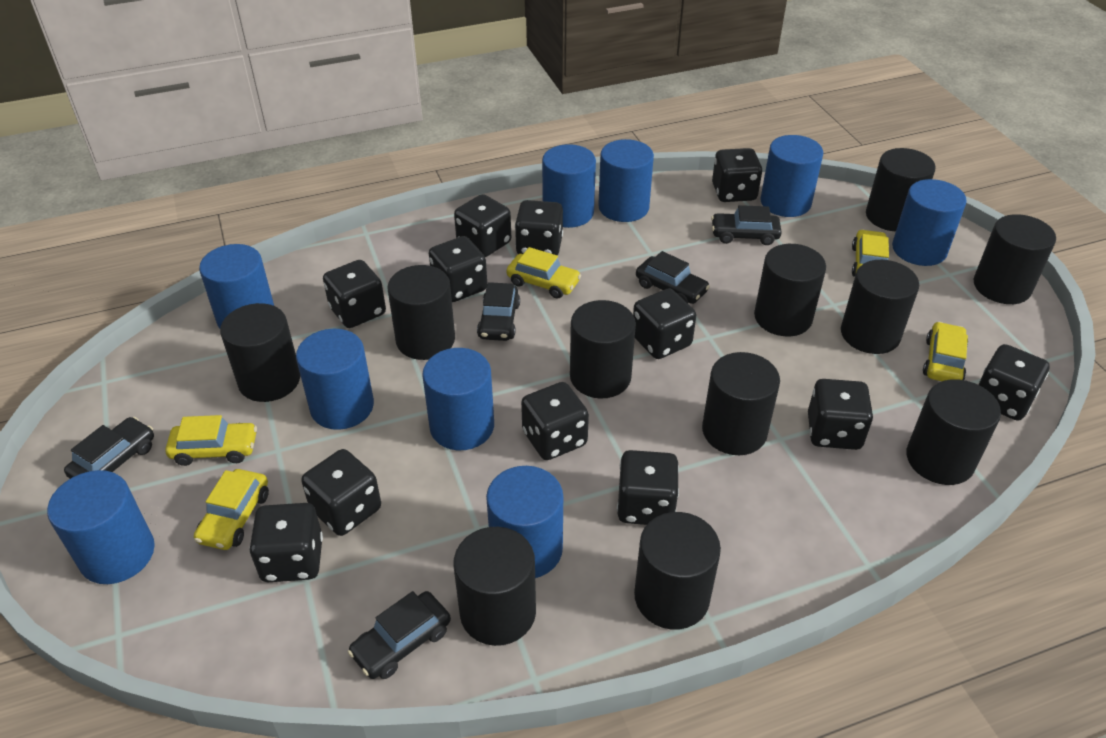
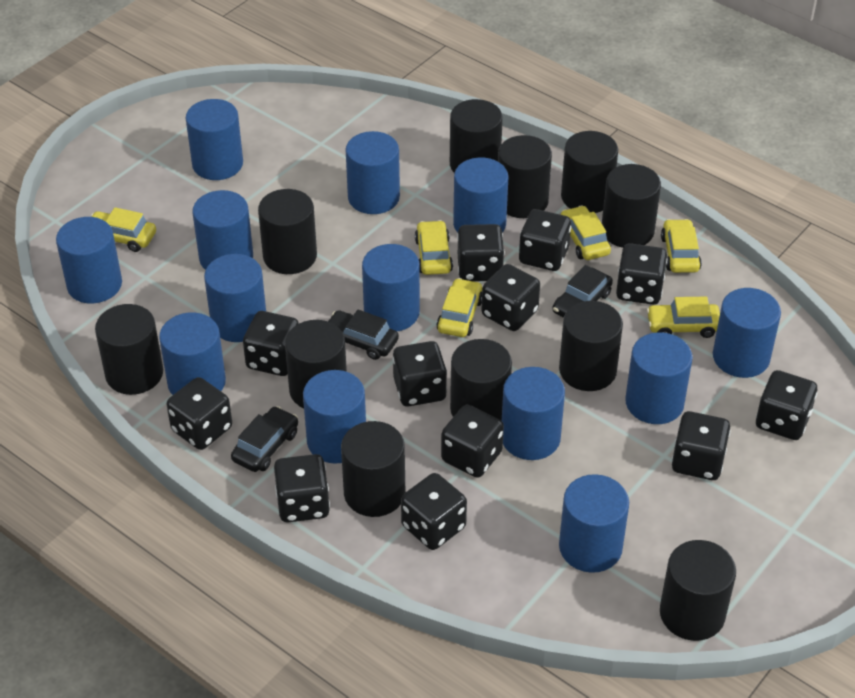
black car: 5 -> 3
blue cylinder: 9 -> 13
yellow car: 5 -> 6

